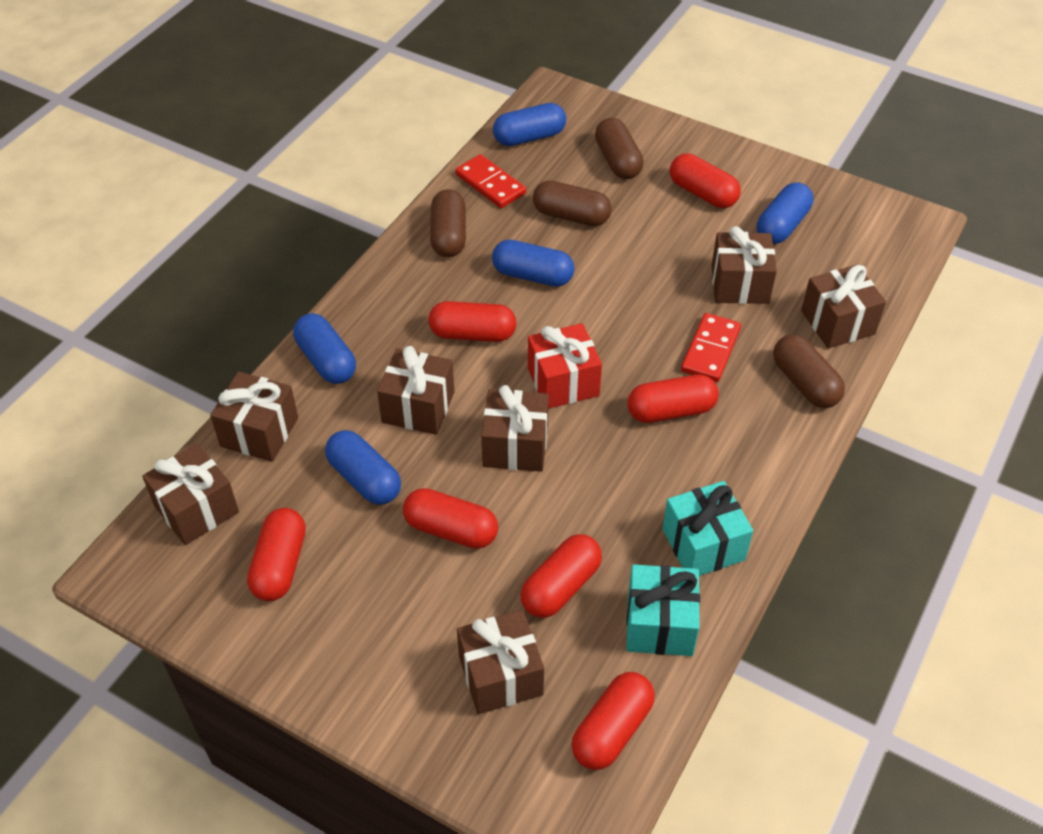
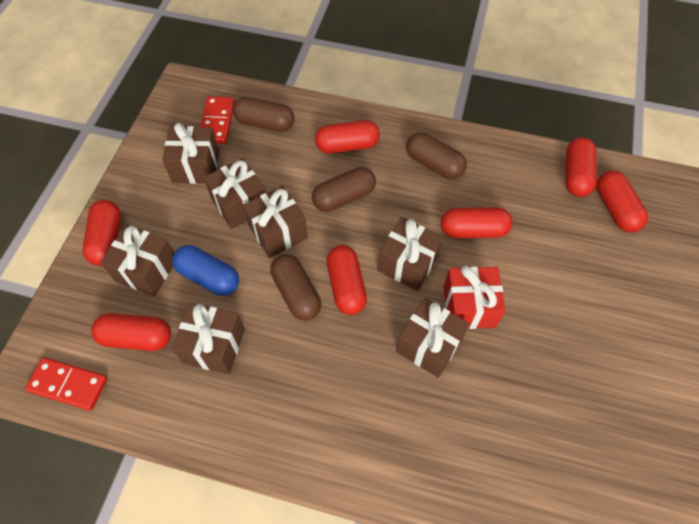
blue capsule: 5 -> 1
turquoise gift: 2 -> 0

